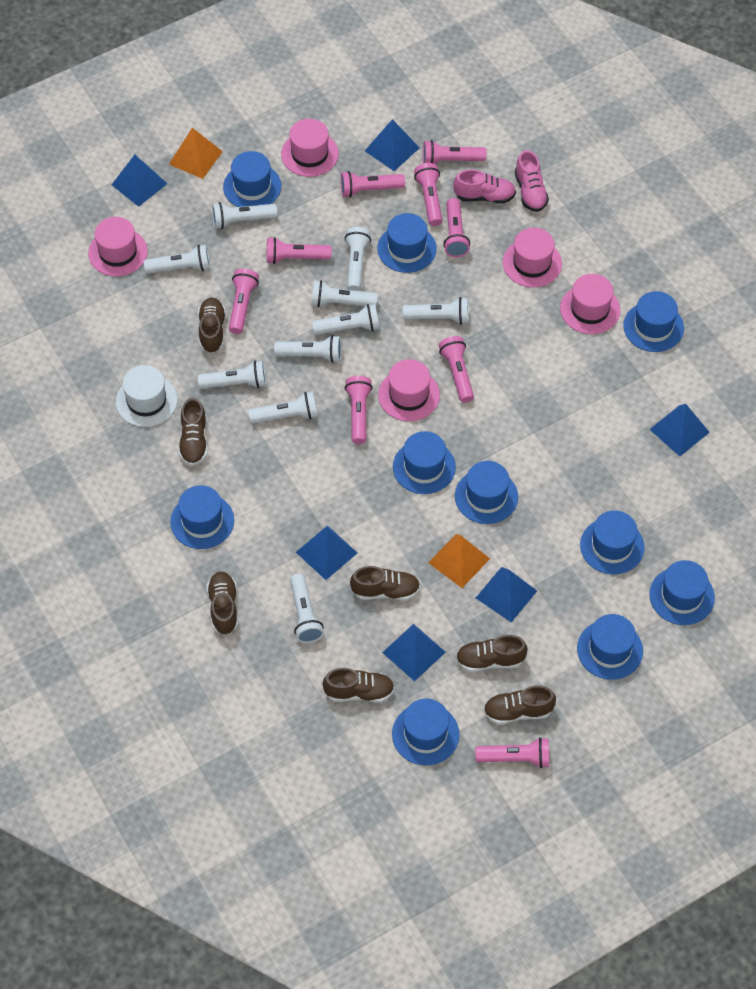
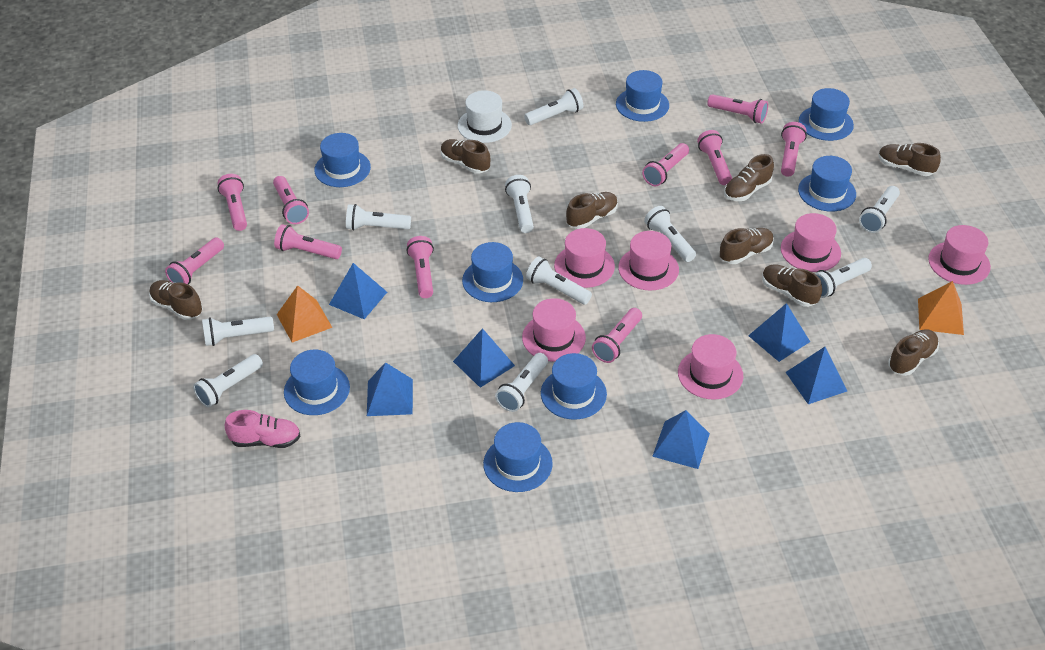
blue hat: 10 -> 8
brown shoe: 7 -> 8
pink flashlight: 9 -> 10
pink hat: 5 -> 6
pink shoe: 2 -> 1

